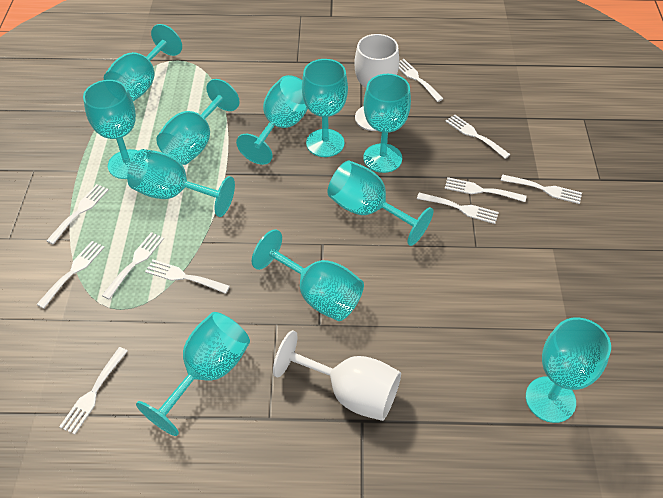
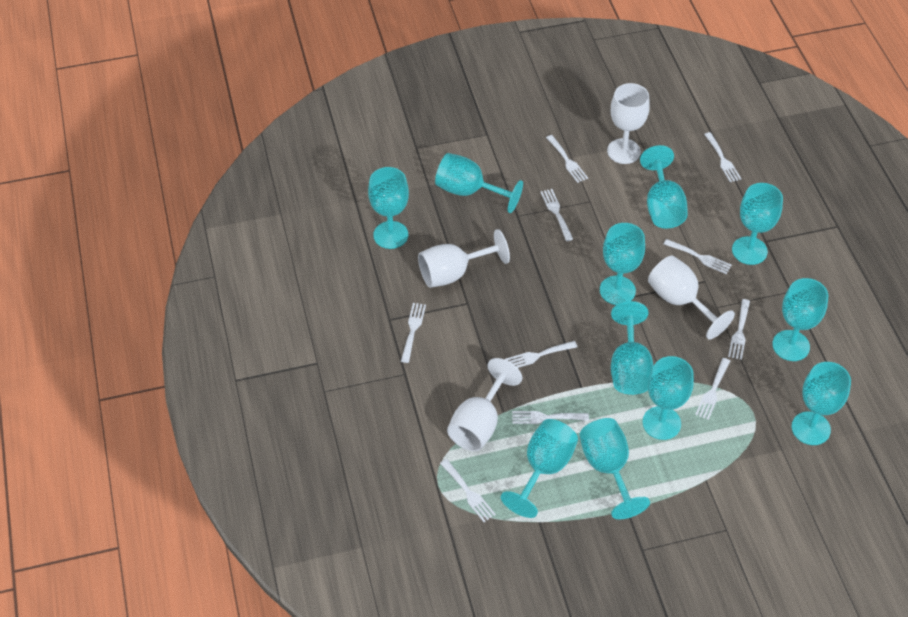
white goblet: 2 -> 4

